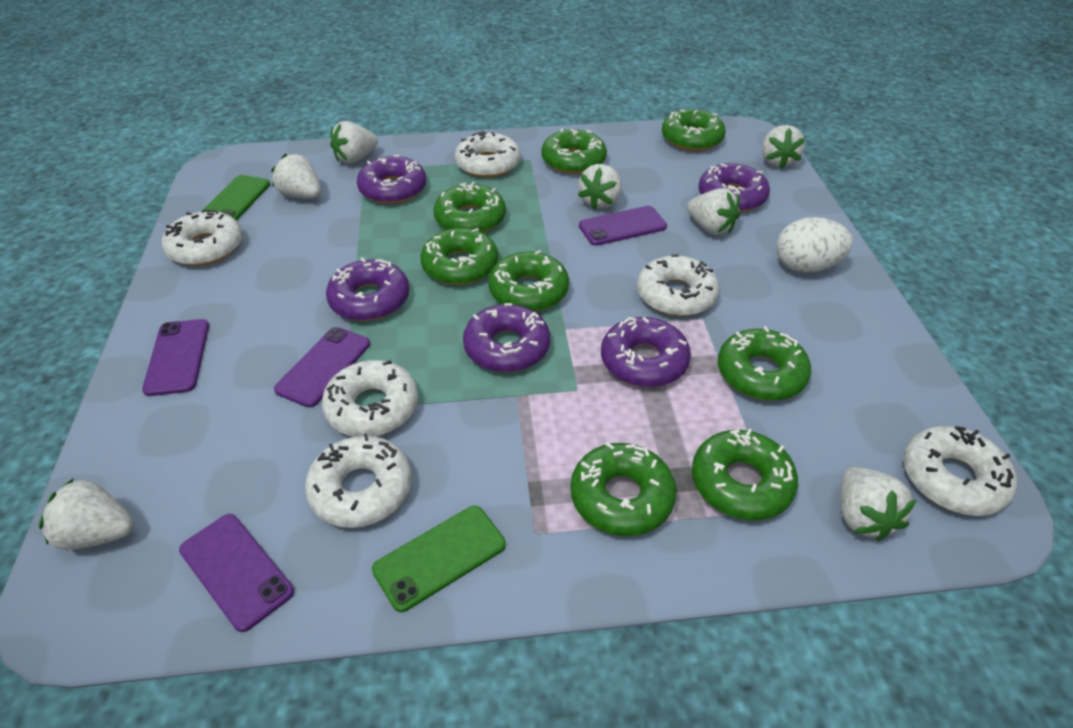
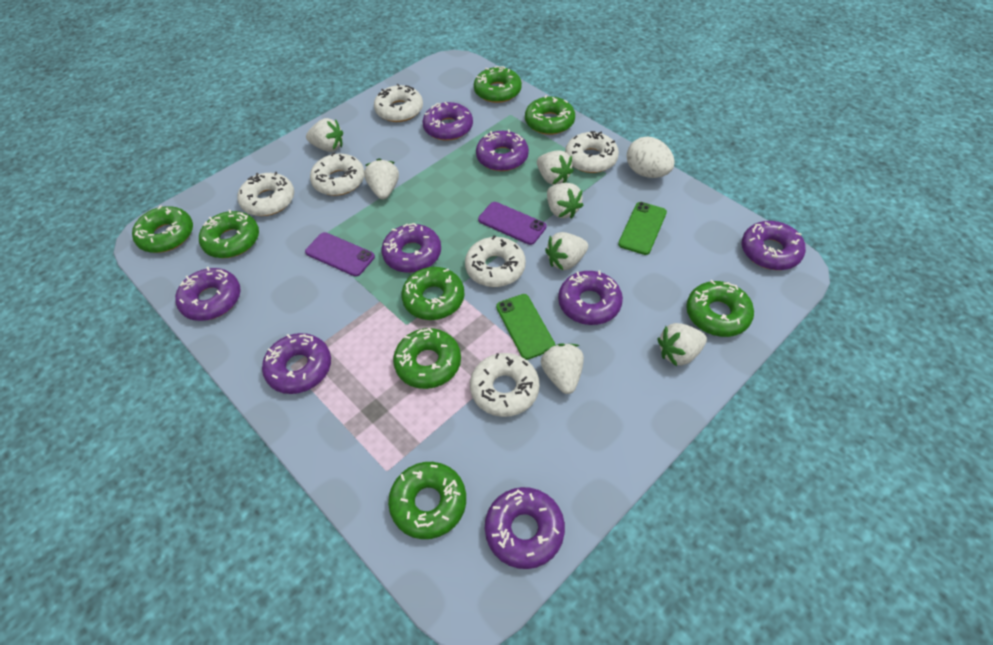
purple donut: 5 -> 8
purple phone: 4 -> 2

